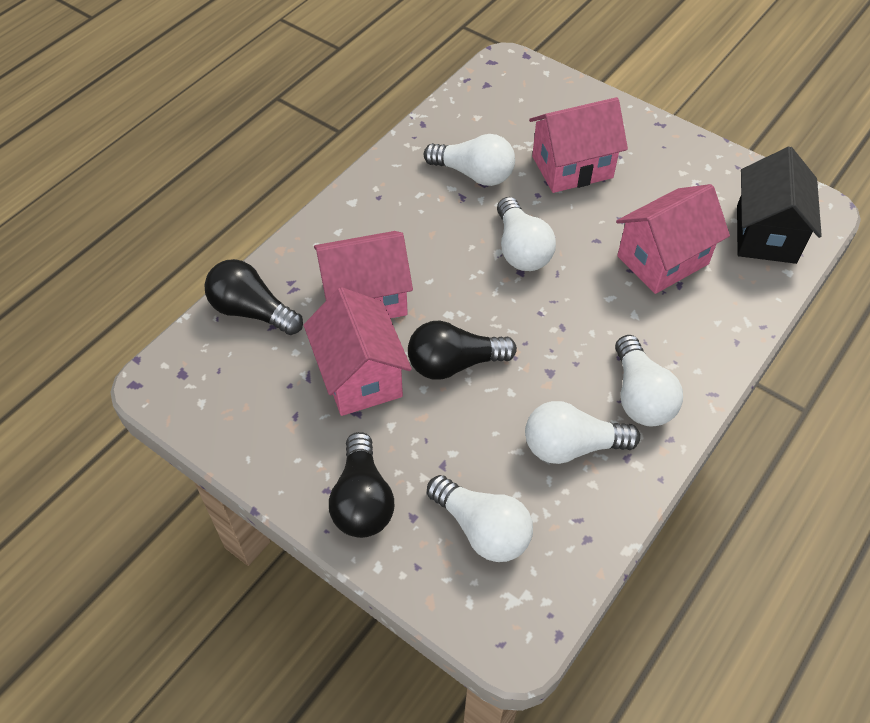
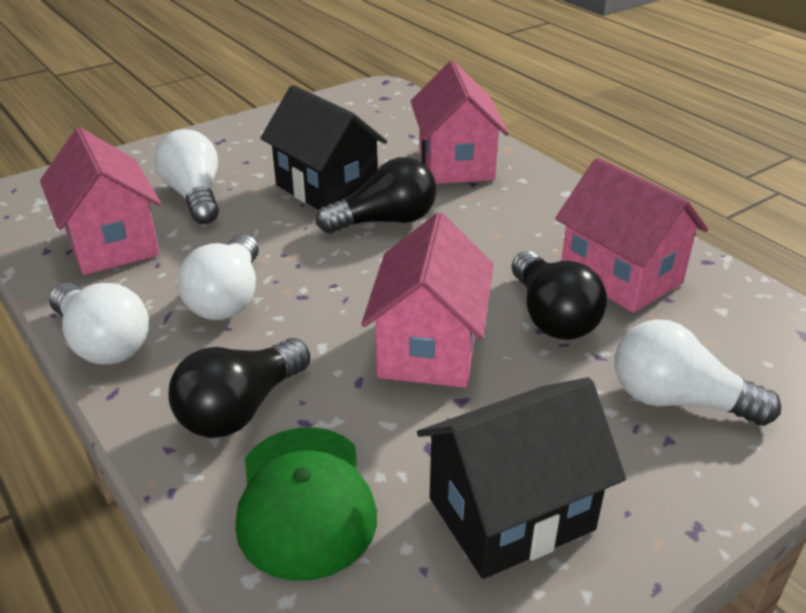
black house: 1 -> 2
green cap: 0 -> 1
white light bulb: 5 -> 4

